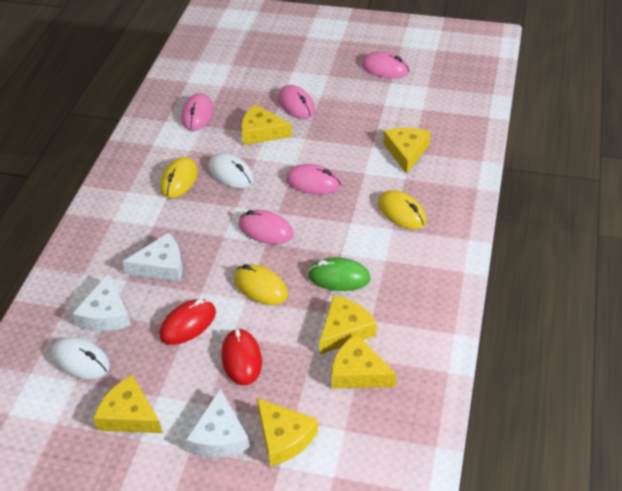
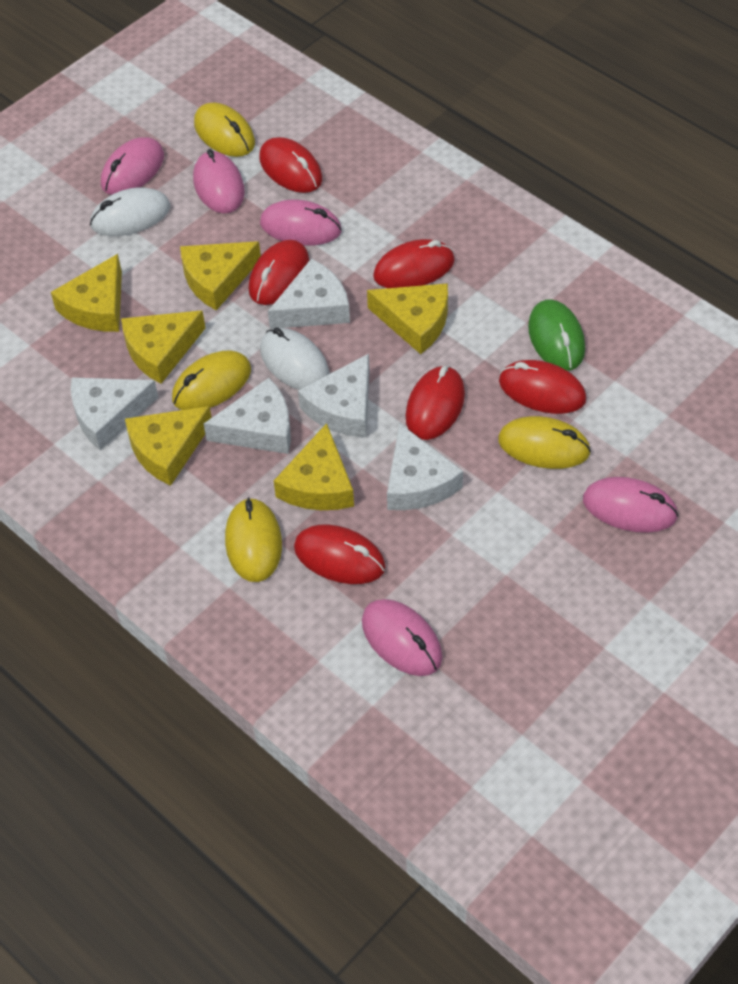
red mouse: 2 -> 6
white cheese: 3 -> 5
yellow mouse: 3 -> 4

